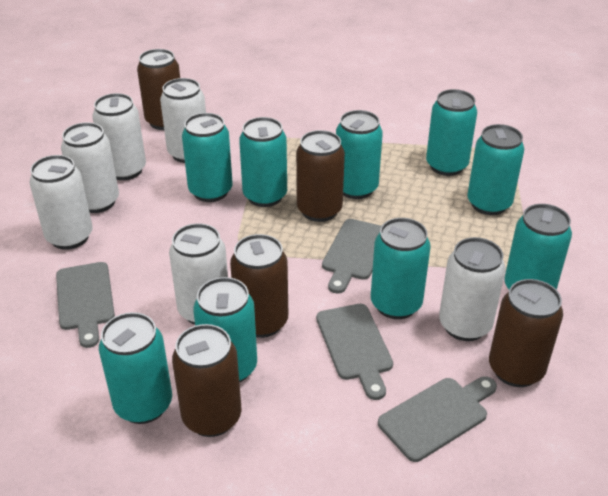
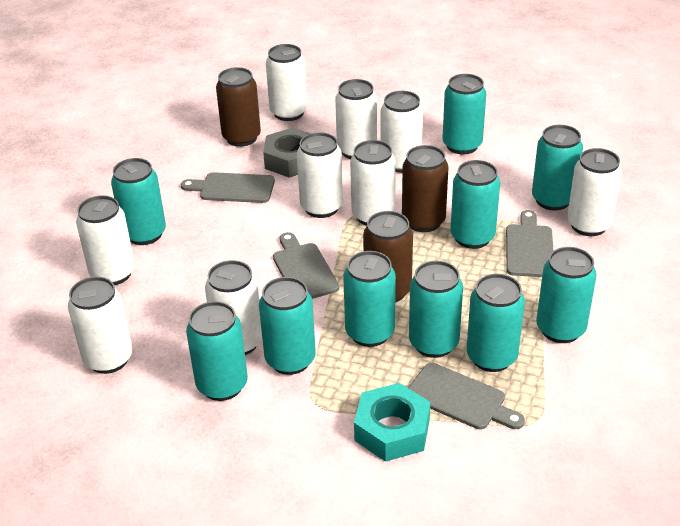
brown can: 5 -> 3
grey nut: 0 -> 1
turquoise can: 9 -> 10
turquoise nut: 0 -> 1
white can: 6 -> 9

